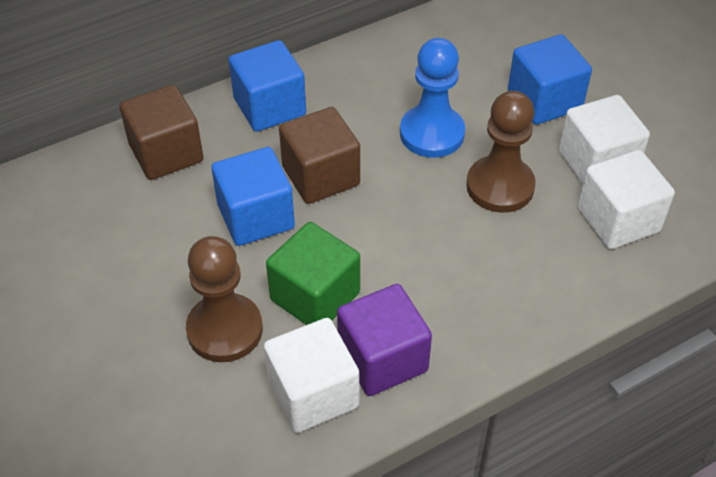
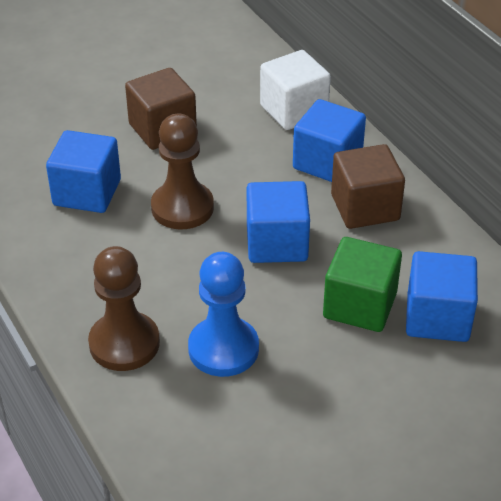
blue cube: 3 -> 4
purple cube: 1 -> 0
white cube: 3 -> 1

